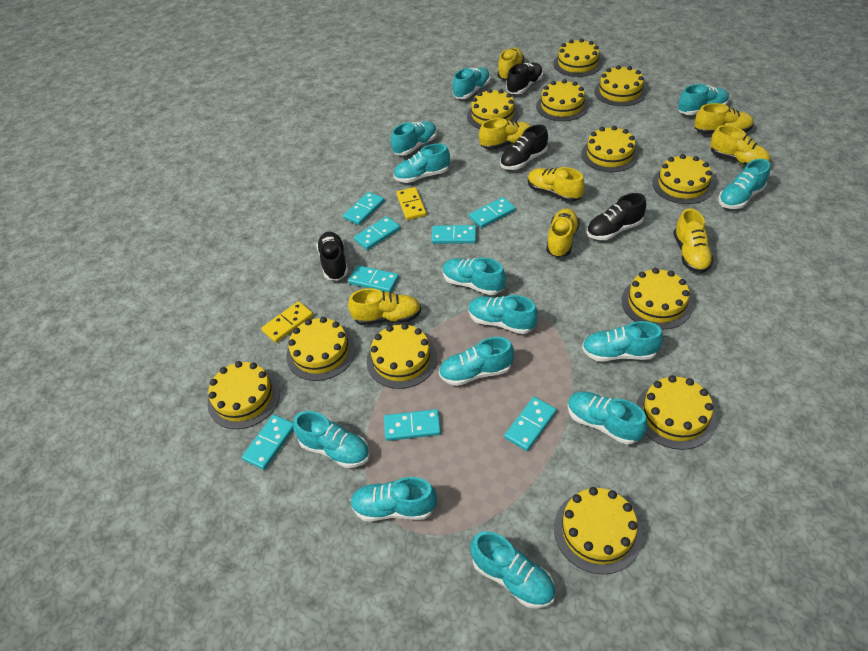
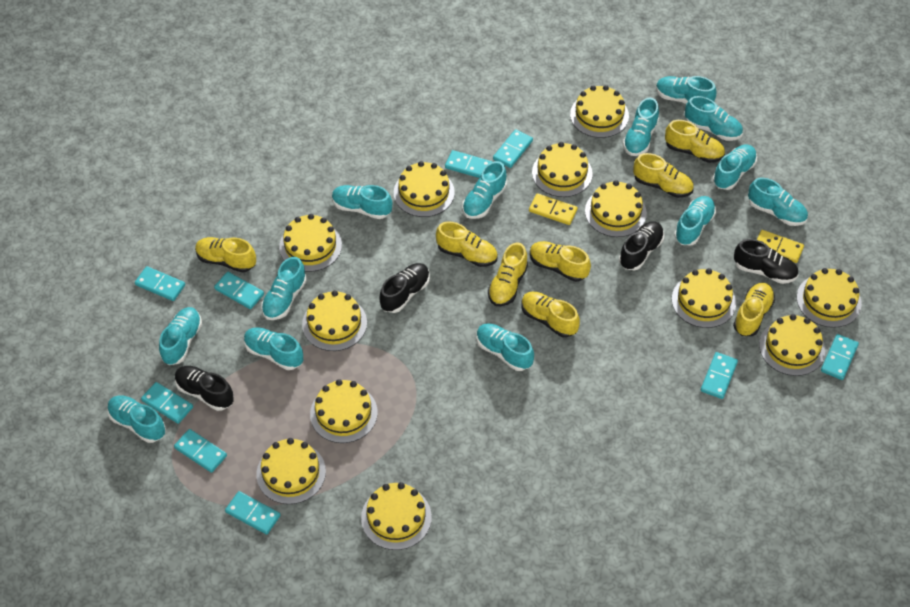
turquoise domino: 8 -> 9

